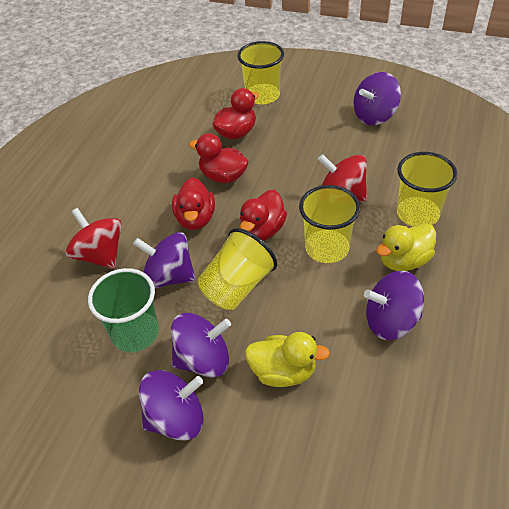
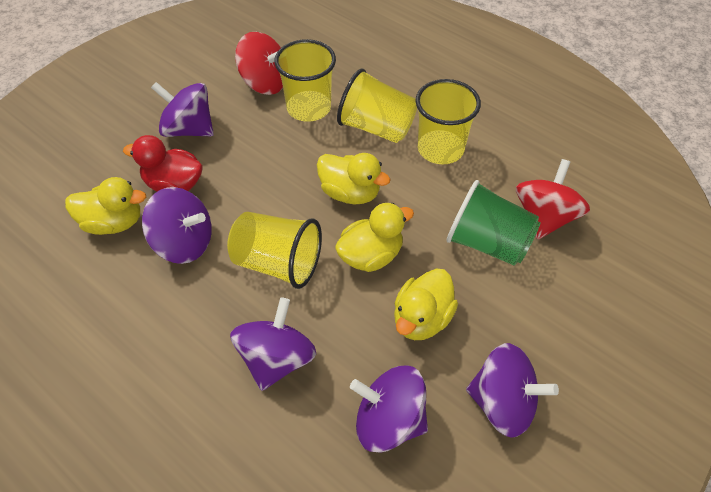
red duck: 4 -> 1
yellow duck: 2 -> 4

